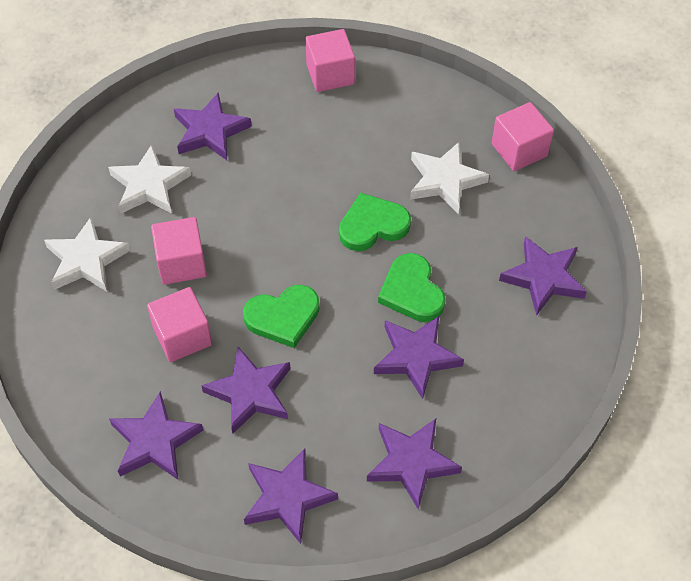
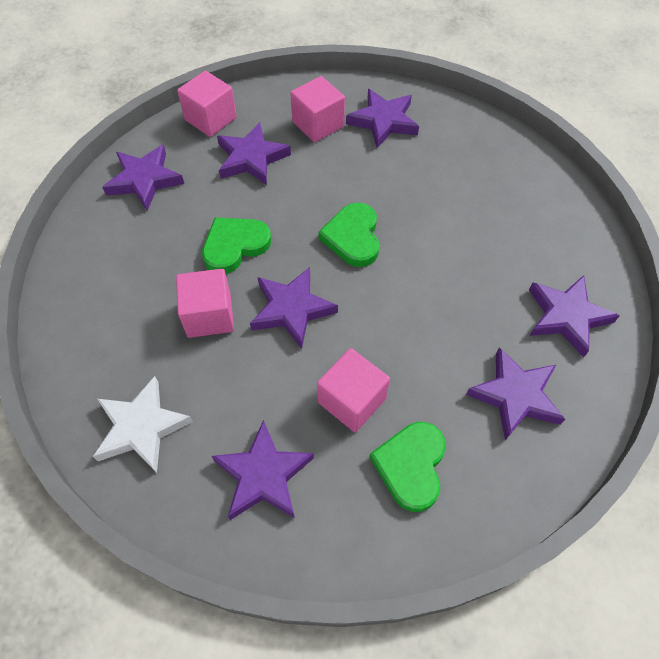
white star: 3 -> 1

